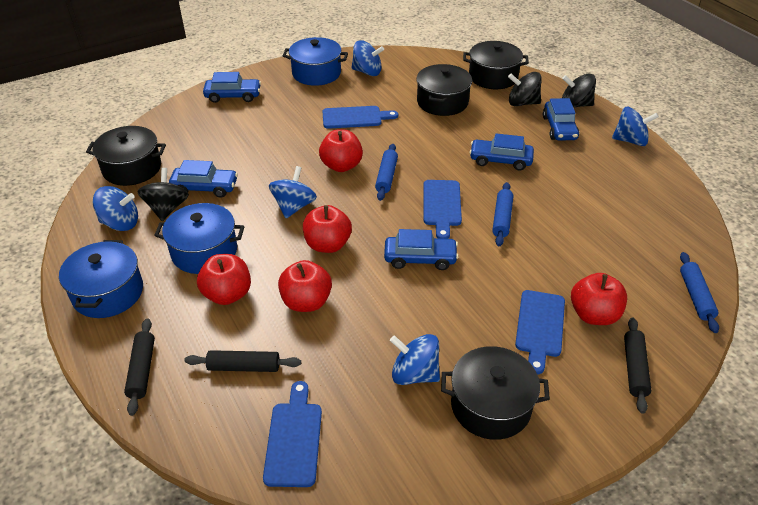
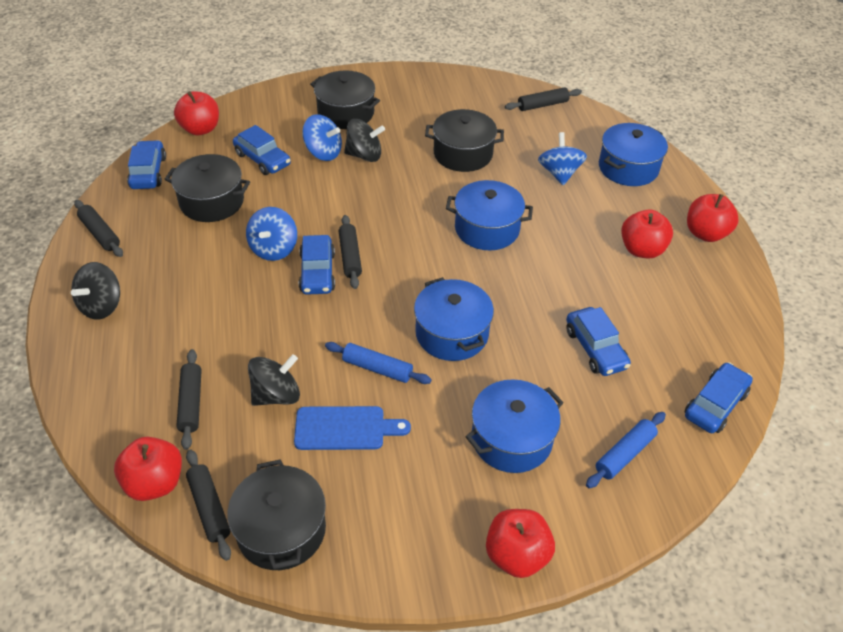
black rolling pin: 3 -> 5
blue cutting board: 4 -> 1
blue pot: 3 -> 4
blue rolling pin: 3 -> 2
blue spinning top: 5 -> 3

